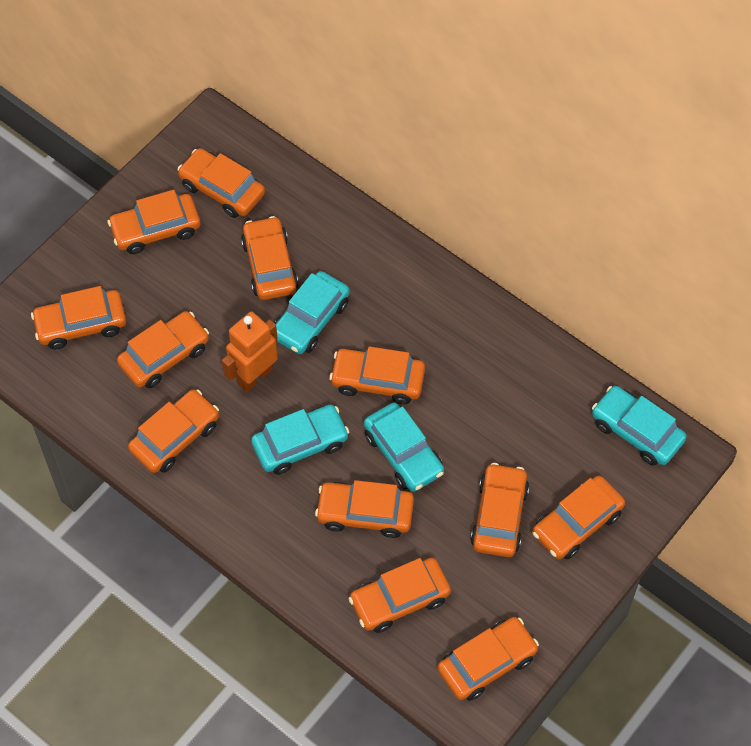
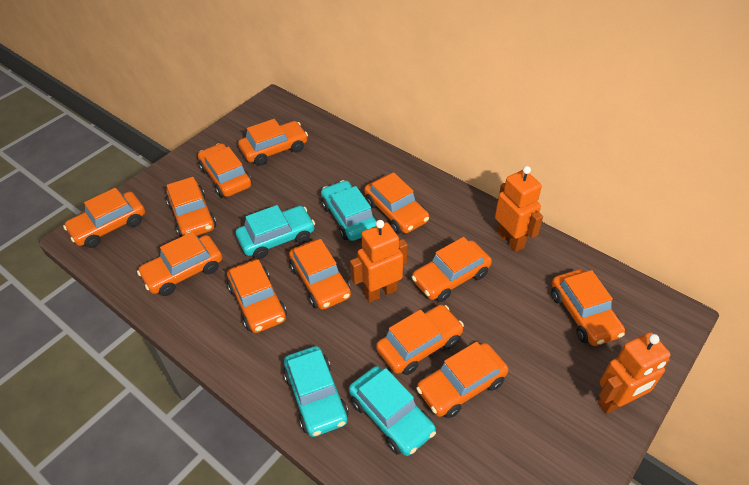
orange robot: 1 -> 3

